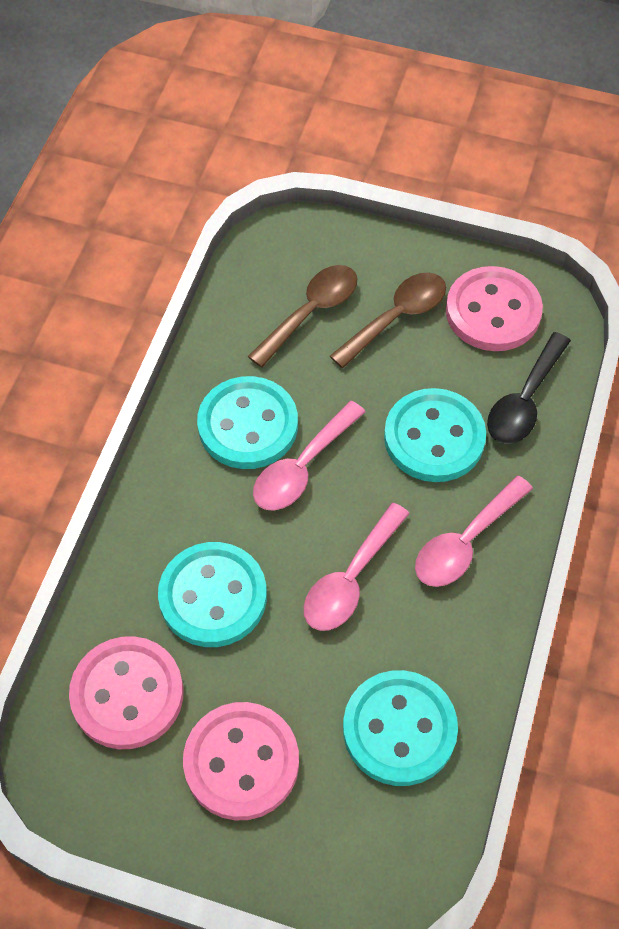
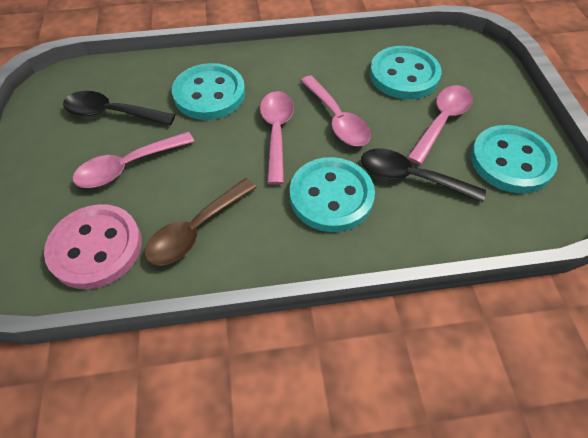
black spoon: 1 -> 2
brown spoon: 2 -> 1
pink button: 3 -> 1
pink spoon: 3 -> 4

